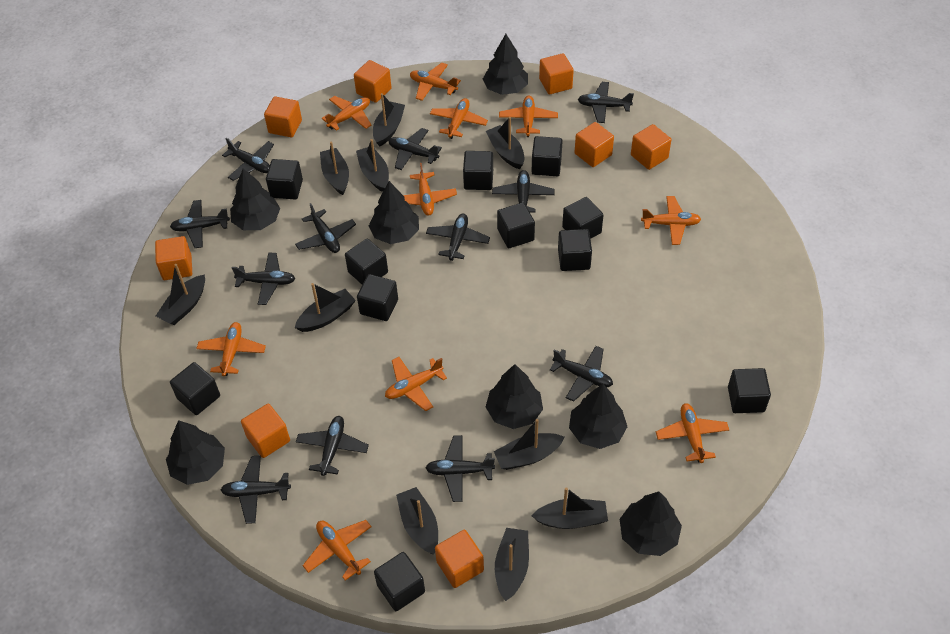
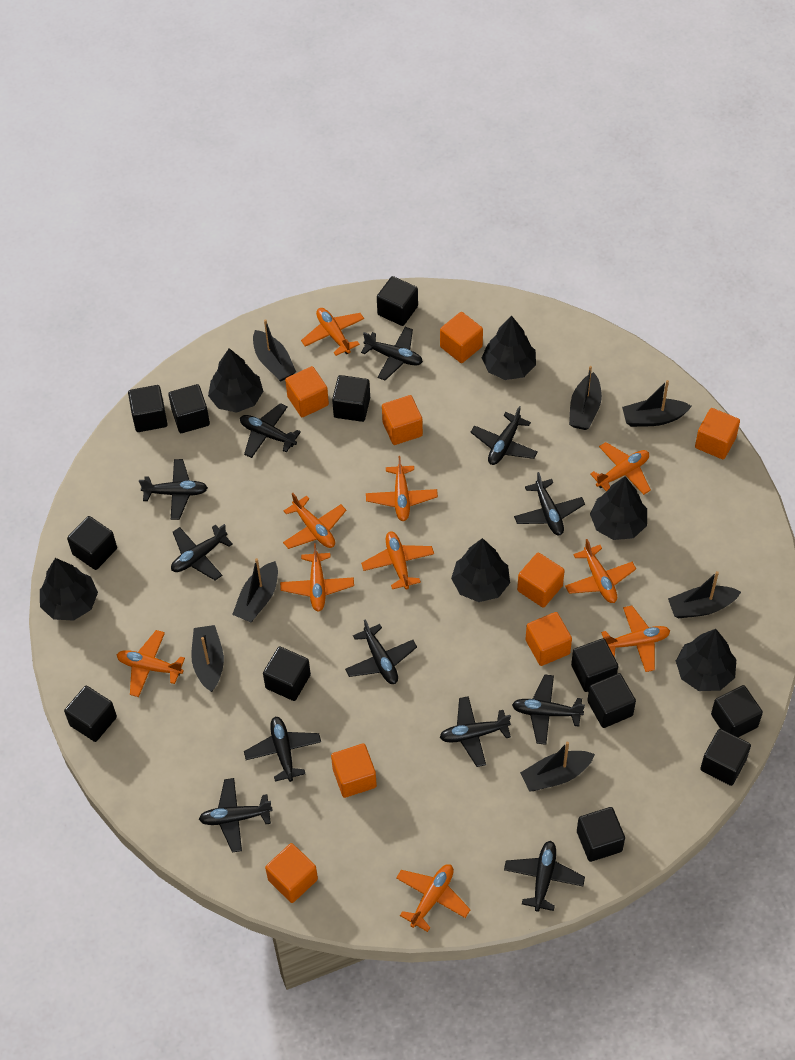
black boat: 10 -> 7
black cube: 11 -> 12
black tree: 7 -> 6

